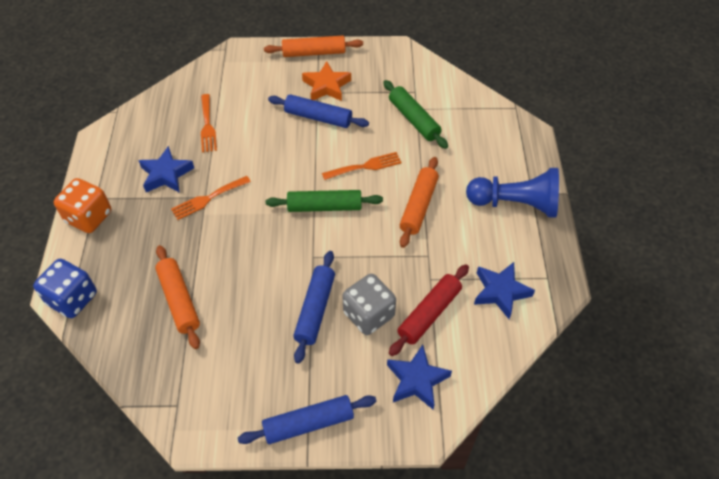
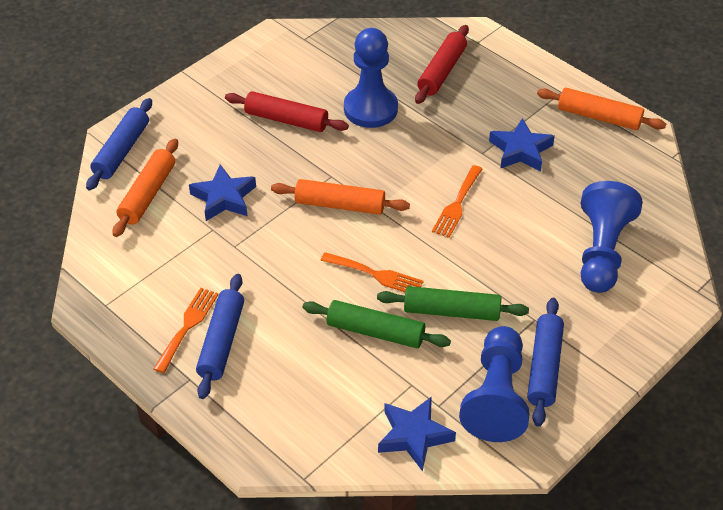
blue dice: 1 -> 0
blue pawn: 1 -> 3
grey dice: 1 -> 0
orange dice: 1 -> 0
orange star: 1 -> 0
red rolling pin: 1 -> 2

